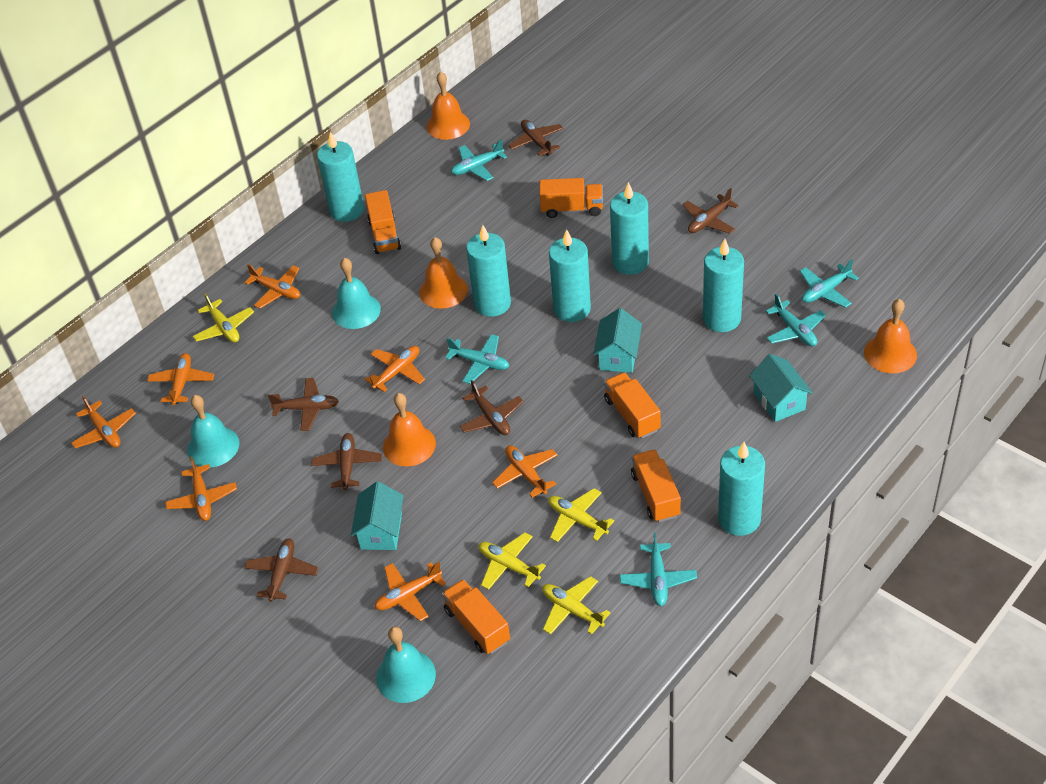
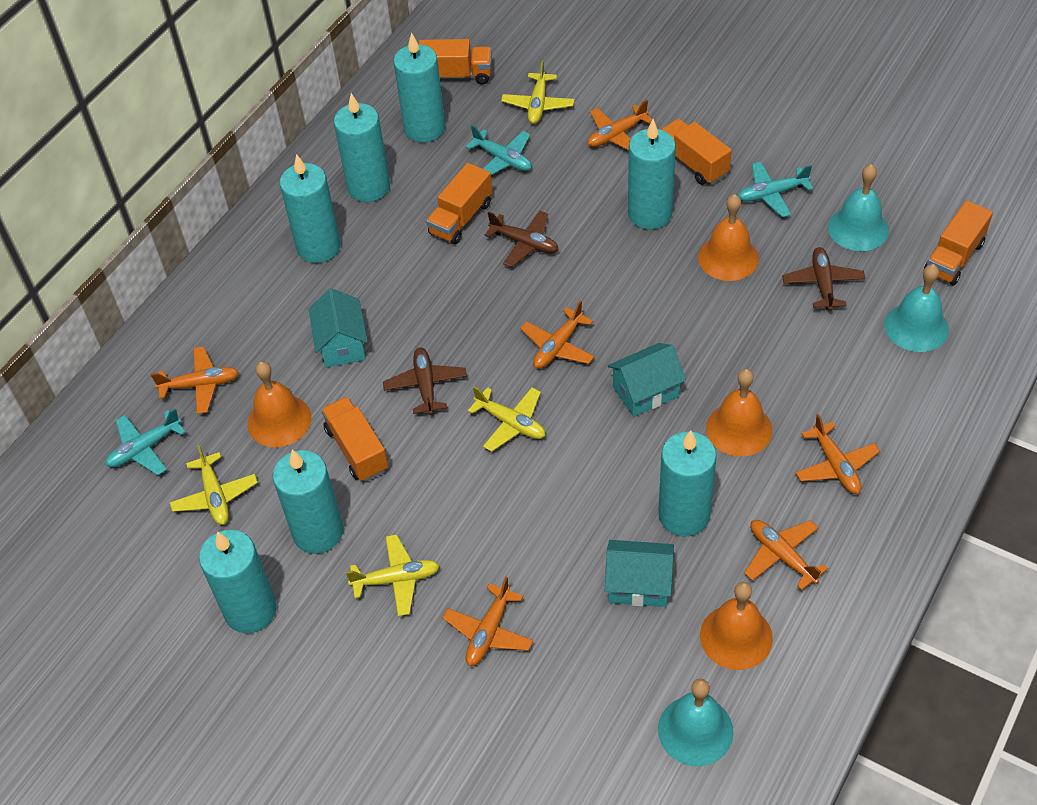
brown plane: 6 -> 3
orange plane: 7 -> 6
turquoise candle: 6 -> 7
turquoise plane: 5 -> 3

